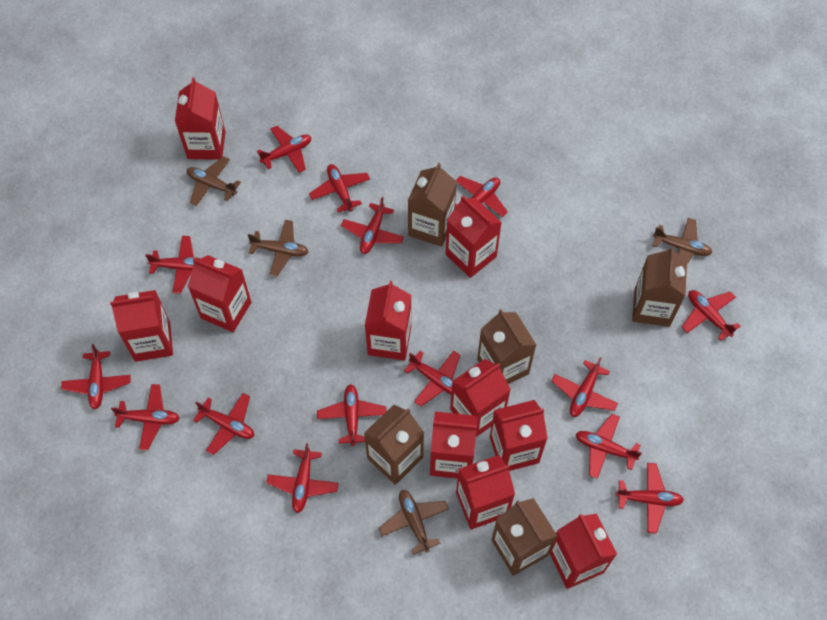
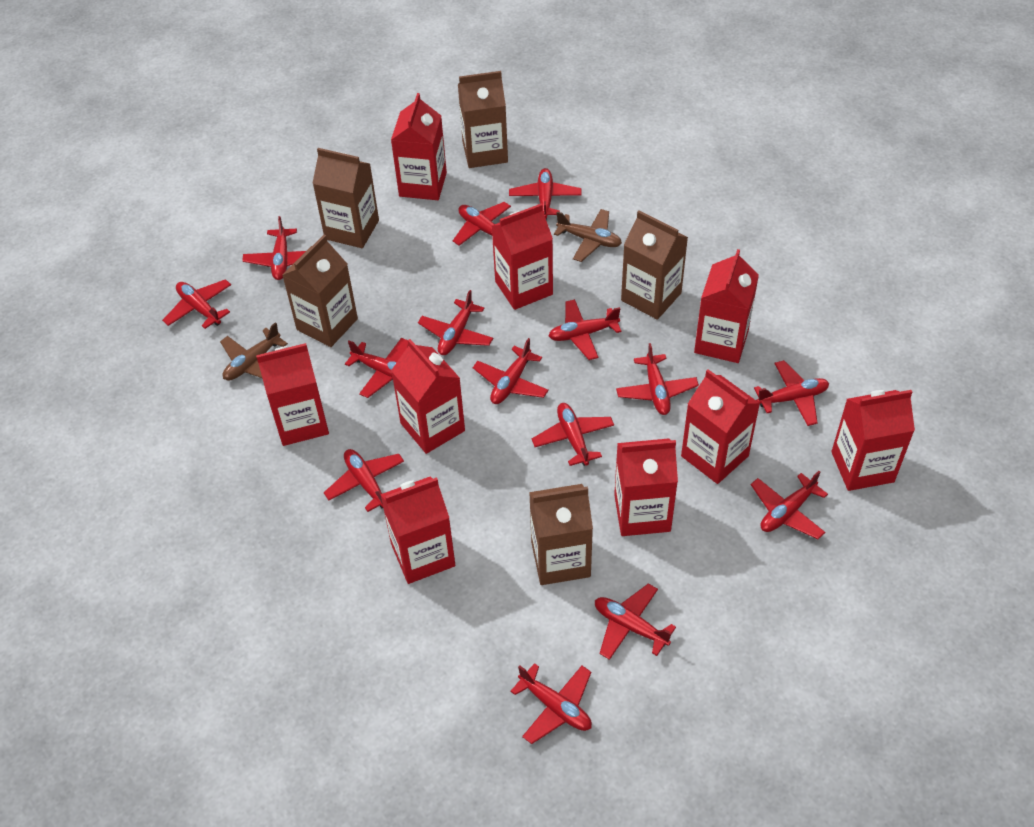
brown plane: 4 -> 2
red carton: 10 -> 9

